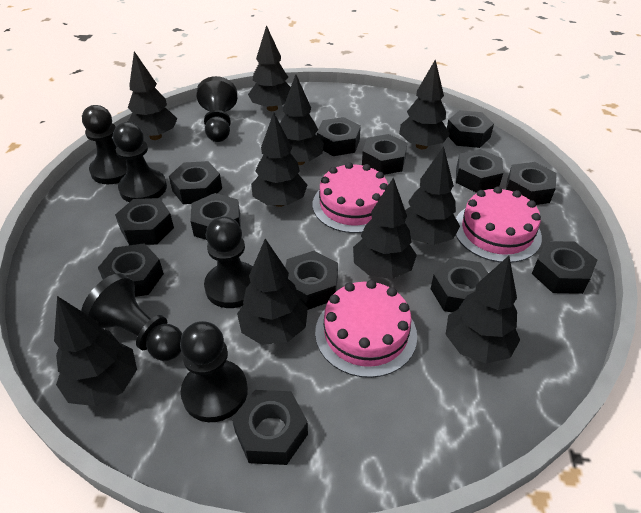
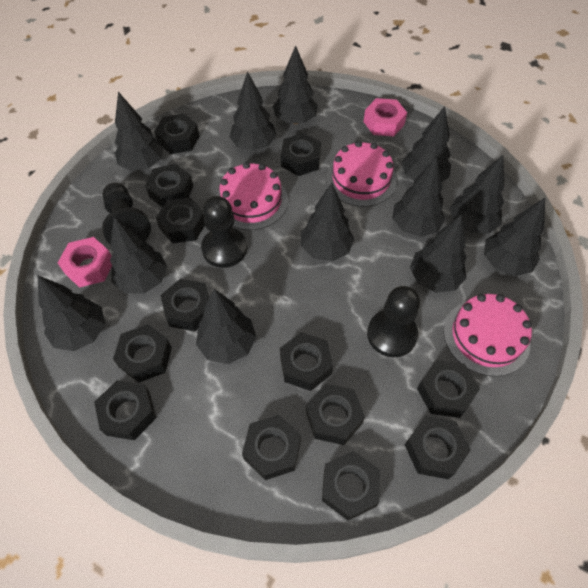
black pawn: 6 -> 3
black tree: 10 -> 12
pink nut: 0 -> 2

